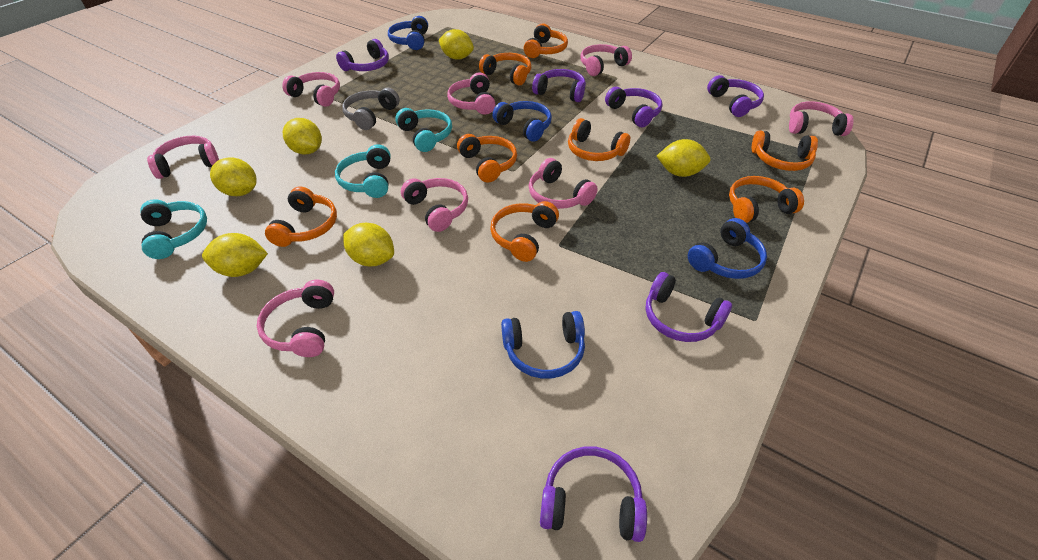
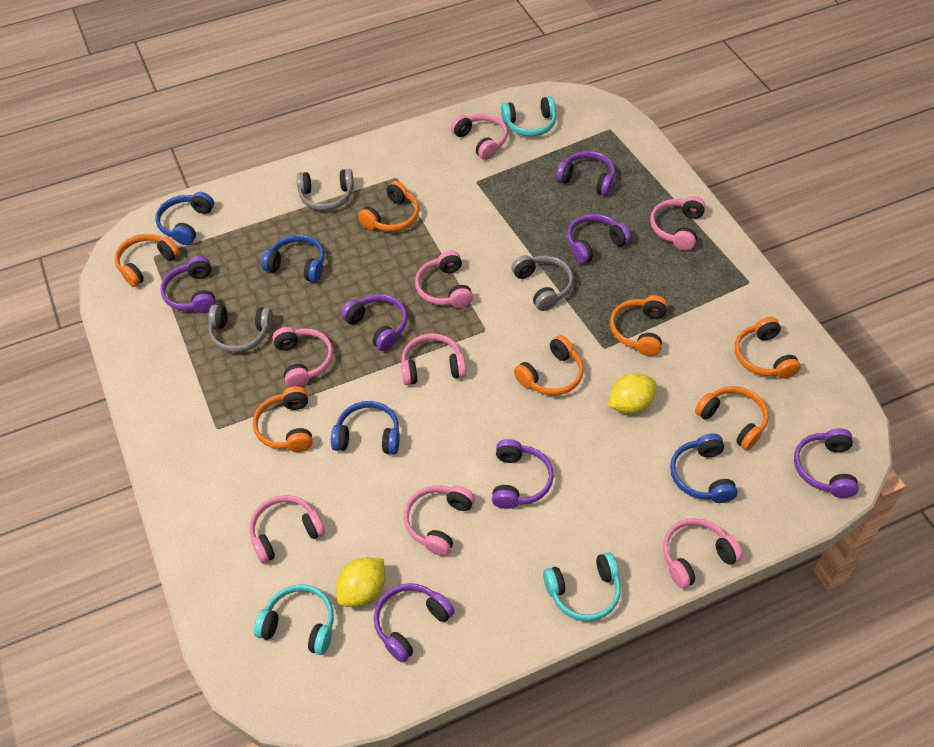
grey headphones: 1 -> 3
orange headphones: 8 -> 7
purple headphones: 6 -> 7
yellow lemon: 6 -> 2

